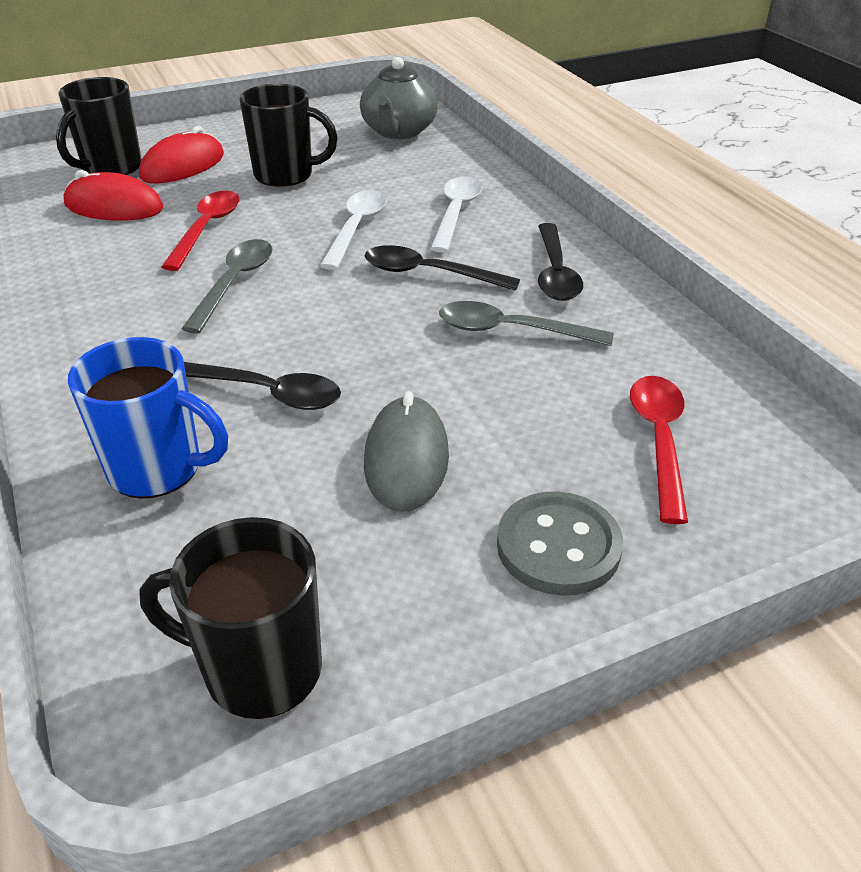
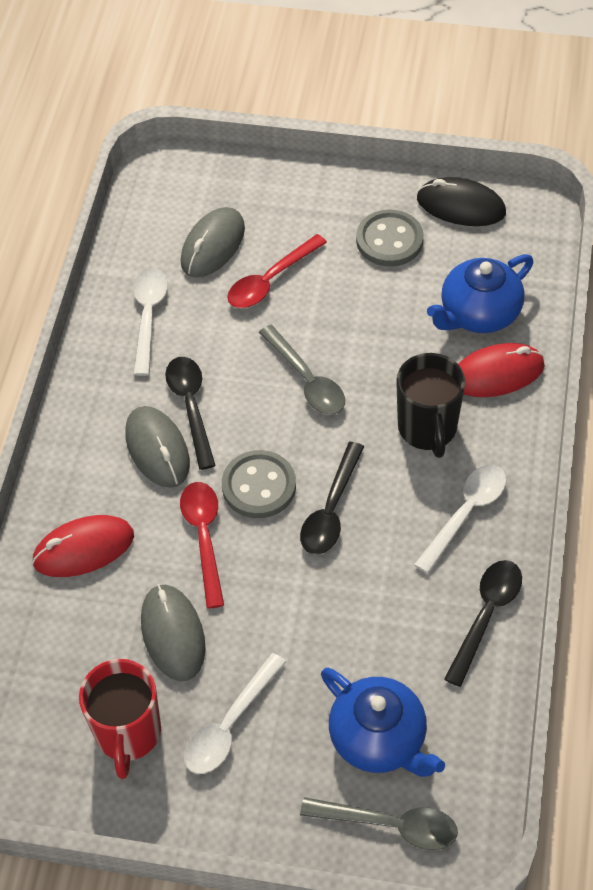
black mouse: 0 -> 1
black mug: 3 -> 1
blue mug: 1 -> 0
blue teapot: 0 -> 2
grey button: 1 -> 2
grey mouse: 1 -> 3
grey teapot: 1 -> 0
red mug: 0 -> 1
white spoon: 2 -> 3

